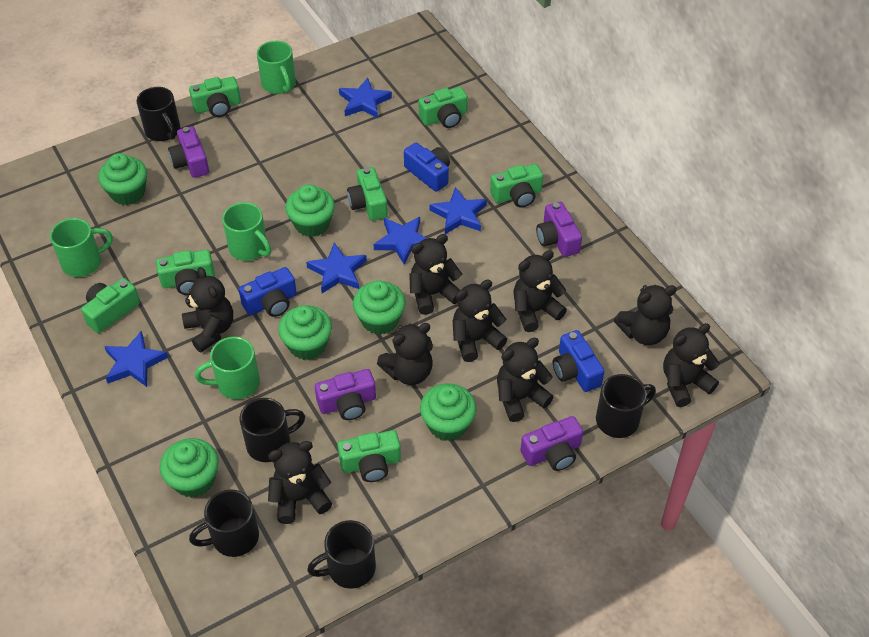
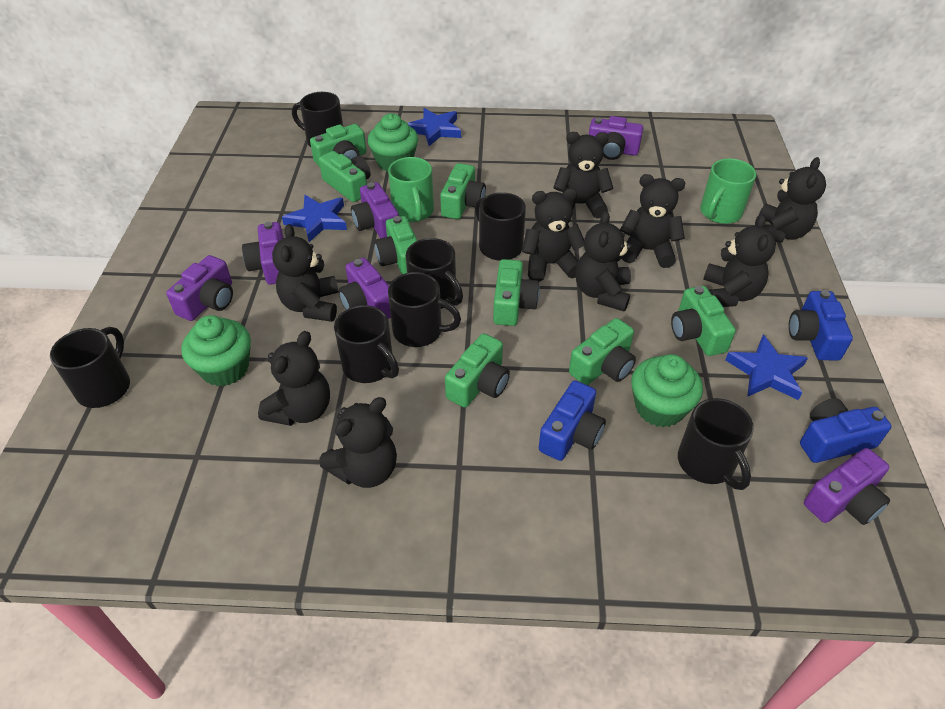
black mug: 5 -> 7
blue star: 5 -> 3
green camera: 7 -> 8
green cupcake: 6 -> 3
green mug: 4 -> 2
purple camera: 4 -> 6

